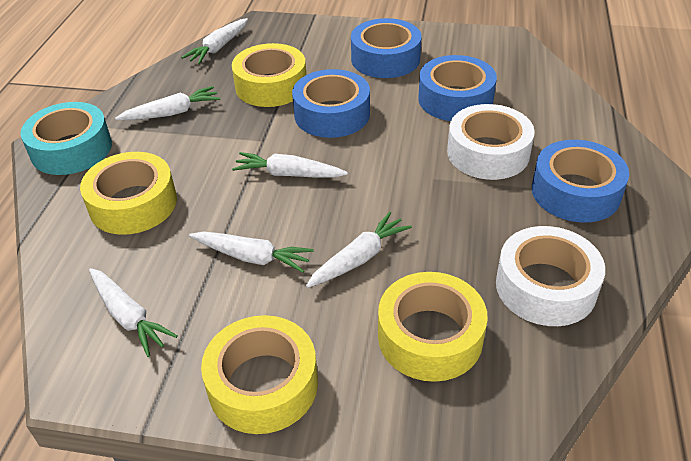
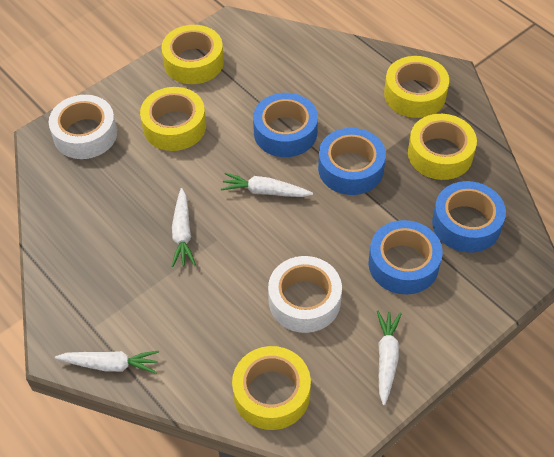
turquoise tape: 1 -> 0
white carrot: 6 -> 4
yellow tape: 4 -> 5

